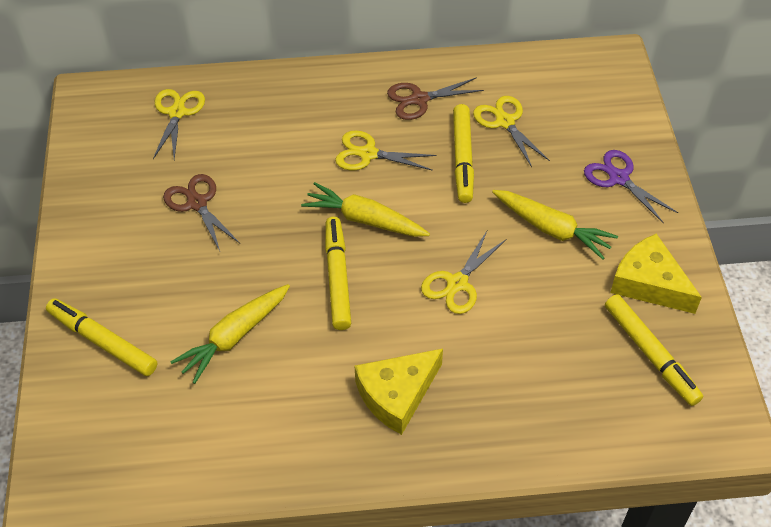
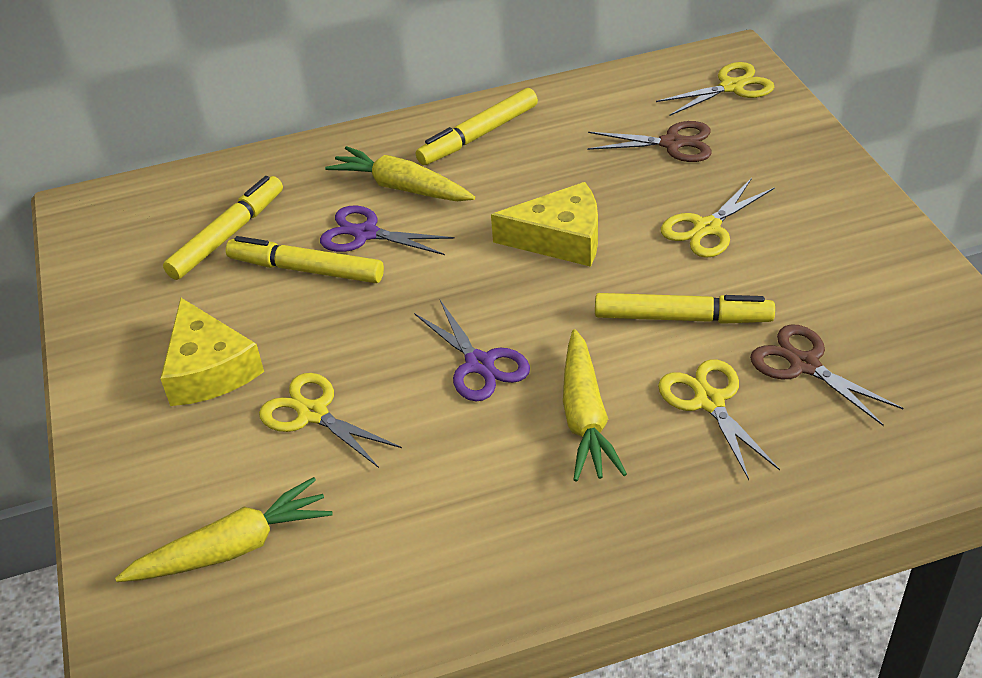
purple scissors: 1 -> 2

